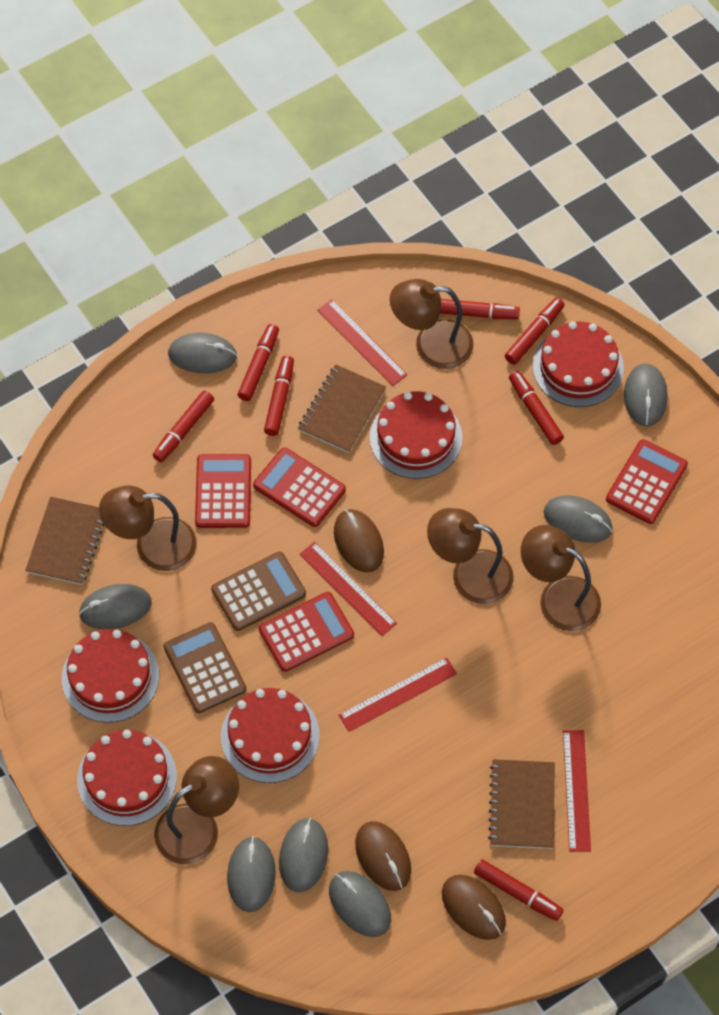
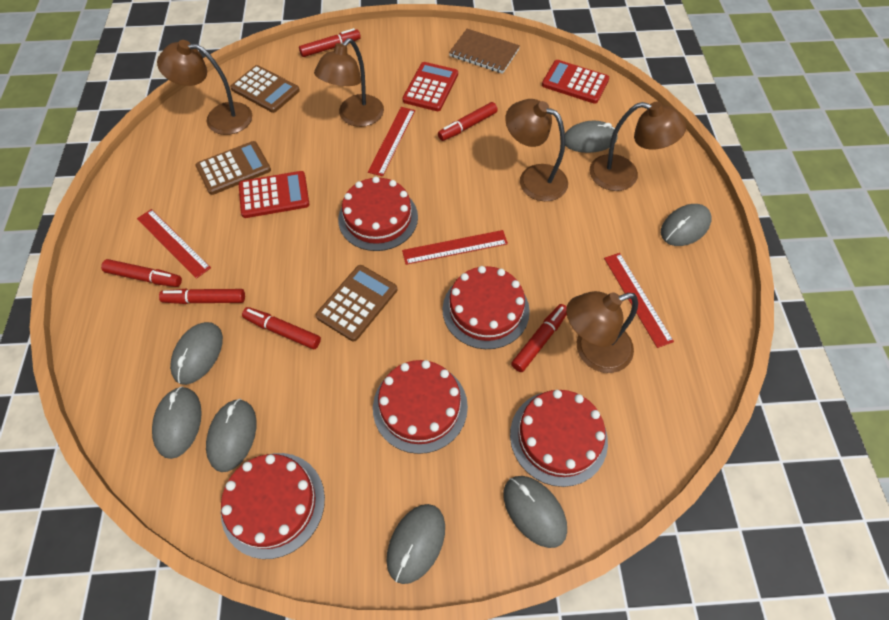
brown calculator: 2 -> 3
brown mouse: 3 -> 0
brown notebook: 3 -> 1
red calculator: 4 -> 3
red marker: 7 -> 6

